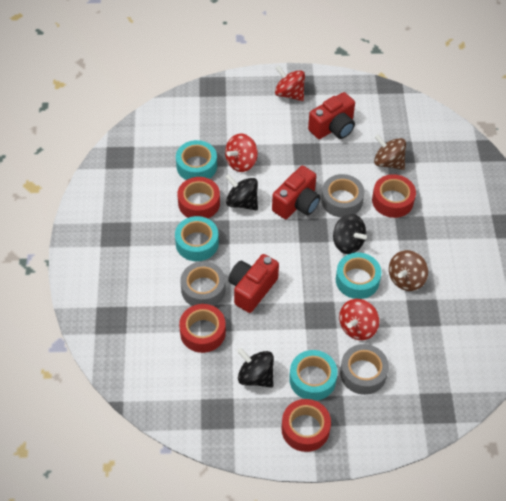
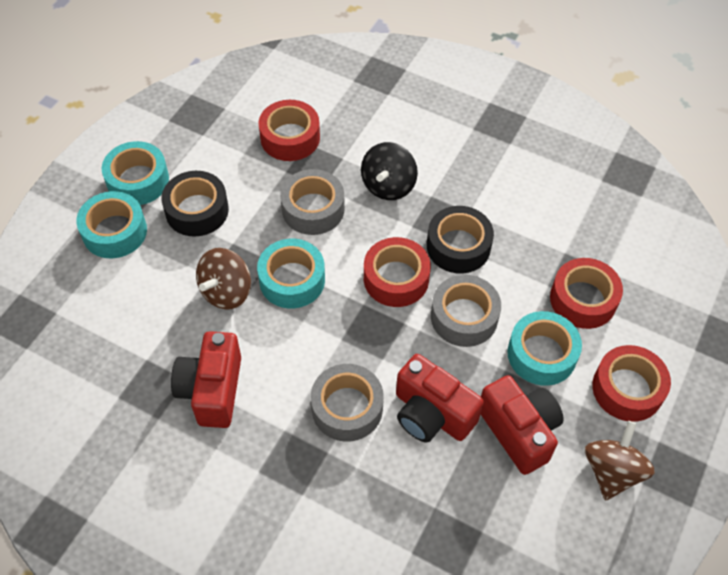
black spinning top: 3 -> 1
black tape: 0 -> 2
red spinning top: 3 -> 0

